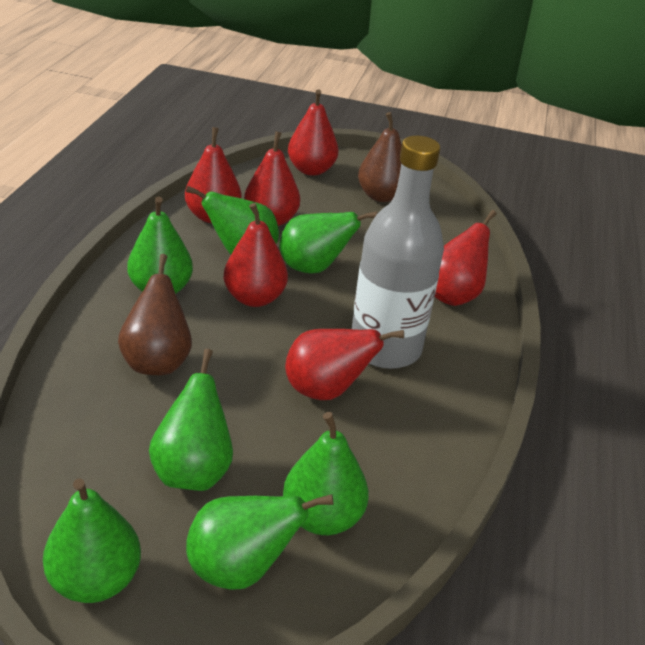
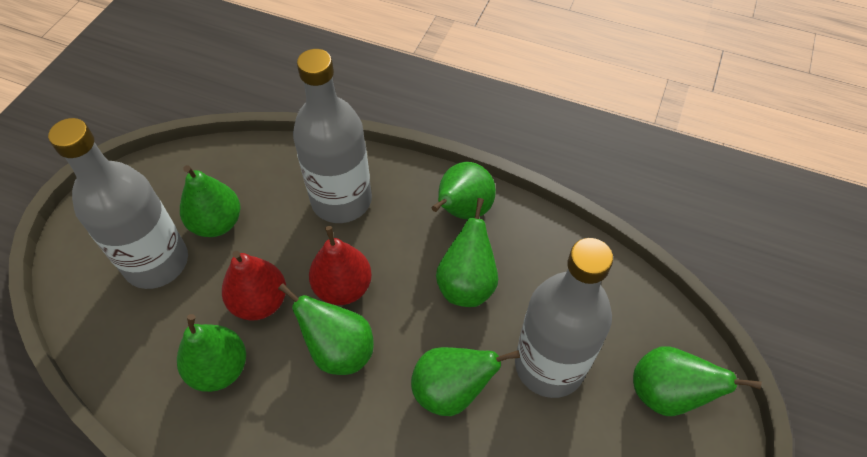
brown pear: 2 -> 0
grey bottle: 1 -> 3
red pear: 6 -> 2

